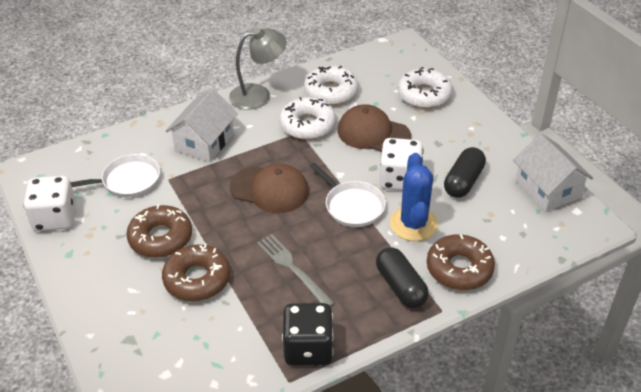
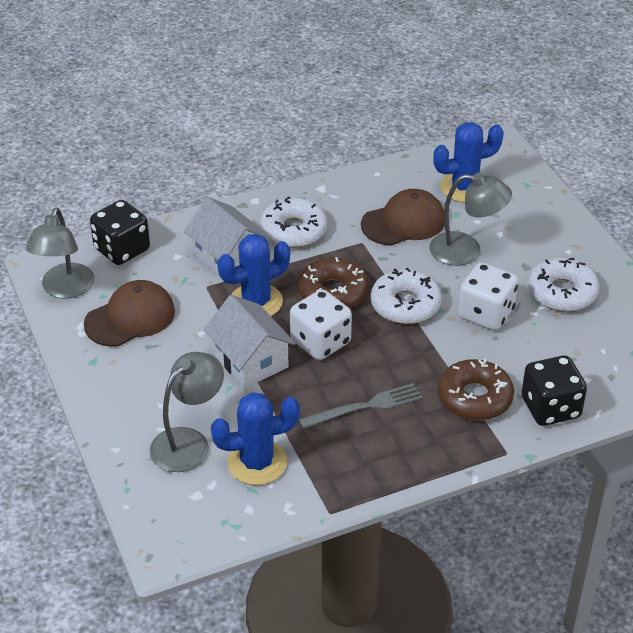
black capsule: 2 -> 0
black dice: 1 -> 2
blue cactus: 1 -> 3
brown donut: 3 -> 2
grey lamp: 1 -> 3
white pan: 2 -> 0

